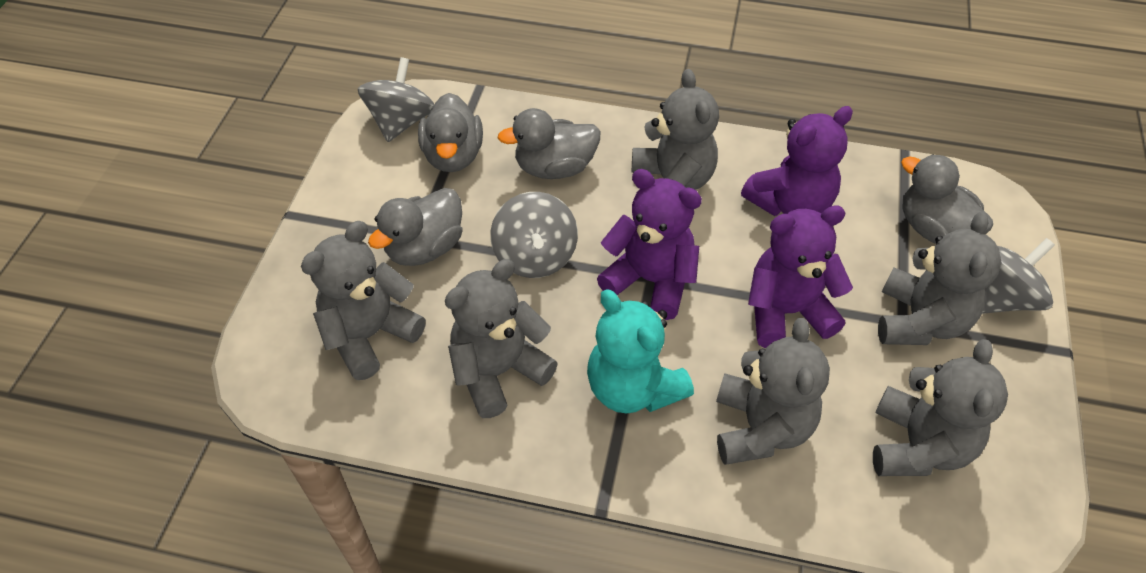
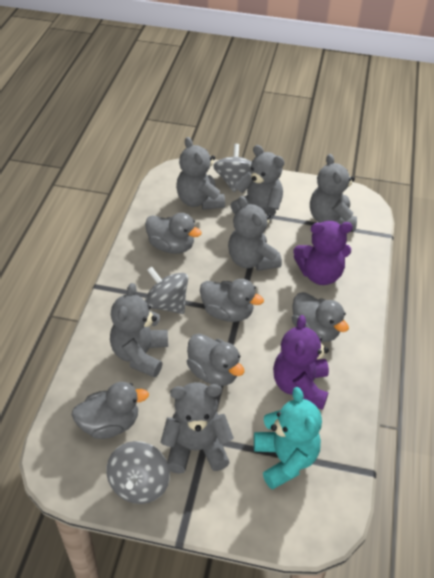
grey duck: 4 -> 5
purple teddy bear: 3 -> 2

